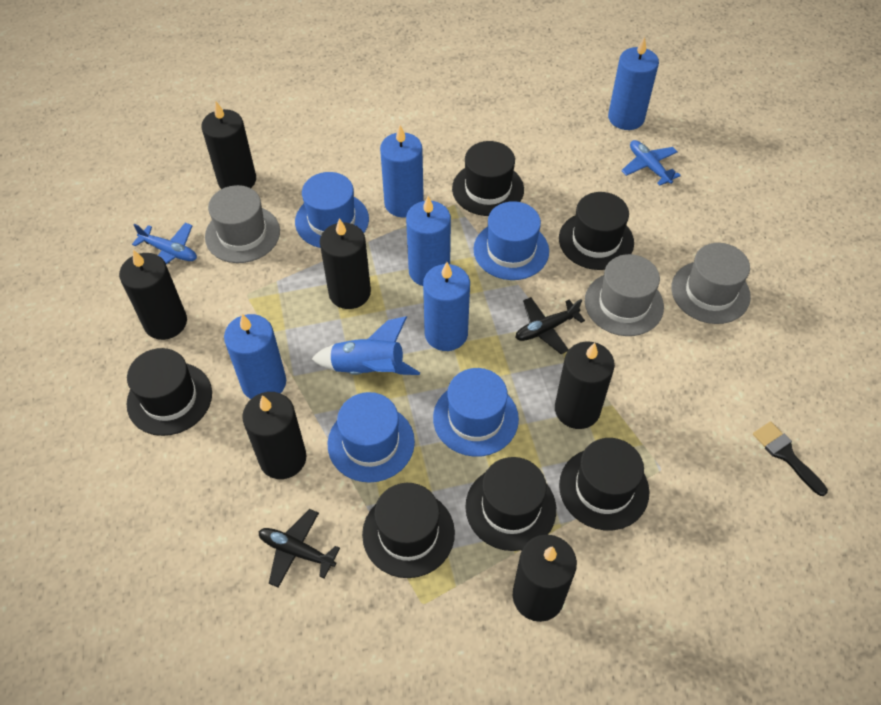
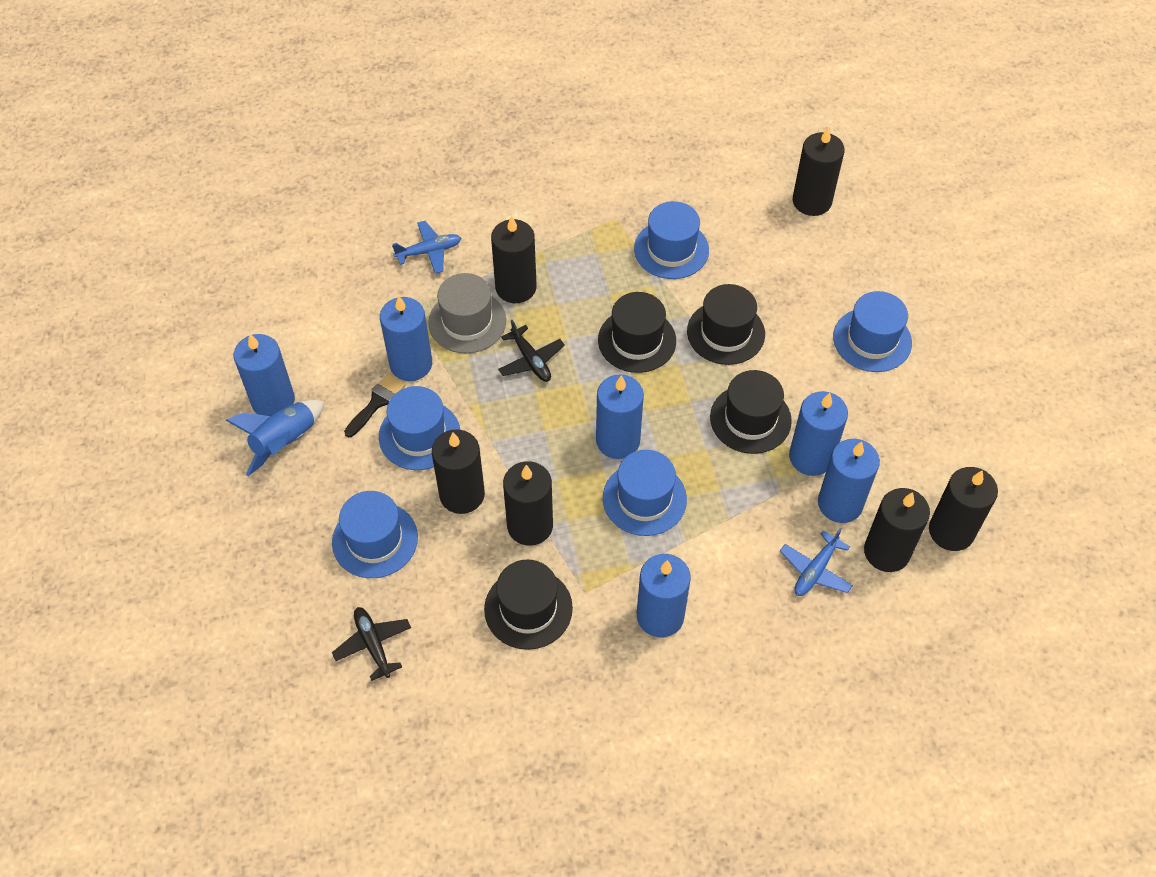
black hat: 6 -> 4
blue candle: 5 -> 6
blue hat: 4 -> 5
grey hat: 3 -> 1

